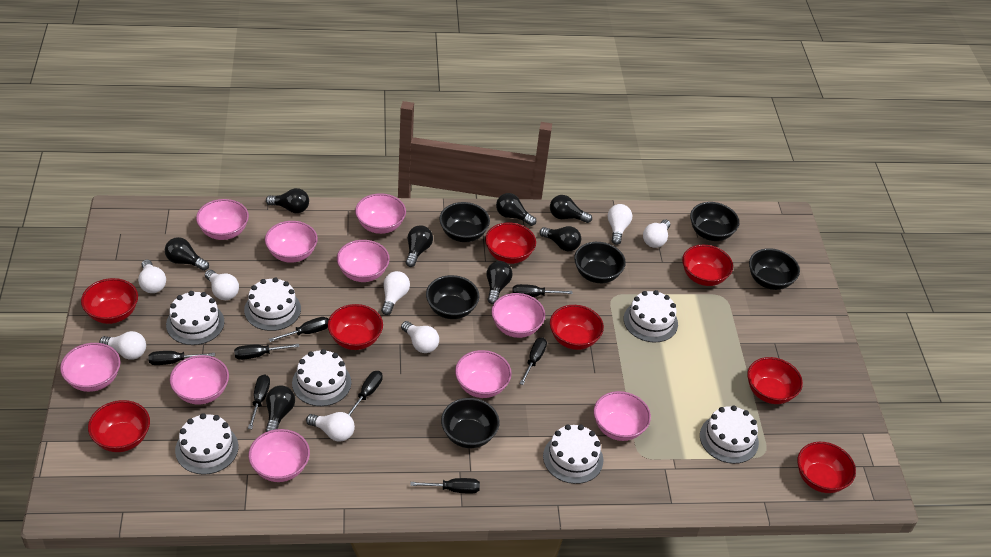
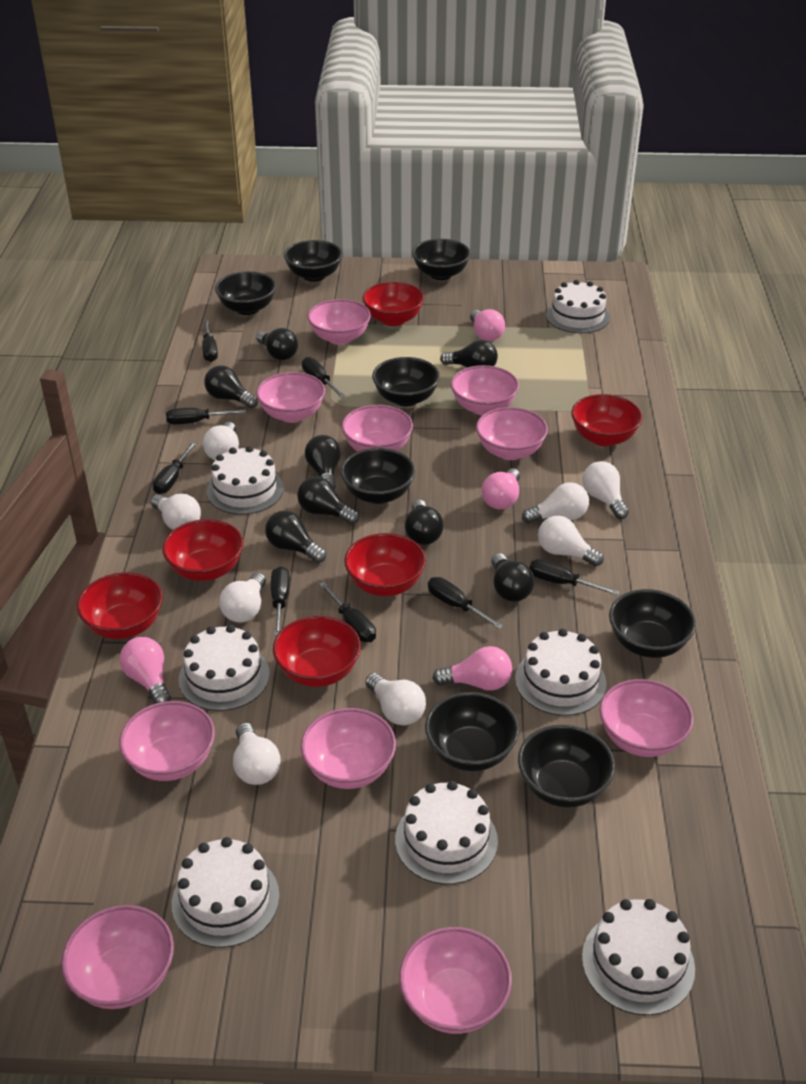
black bowl: 6 -> 8
pink light bulb: 0 -> 4
red bowl: 8 -> 6

